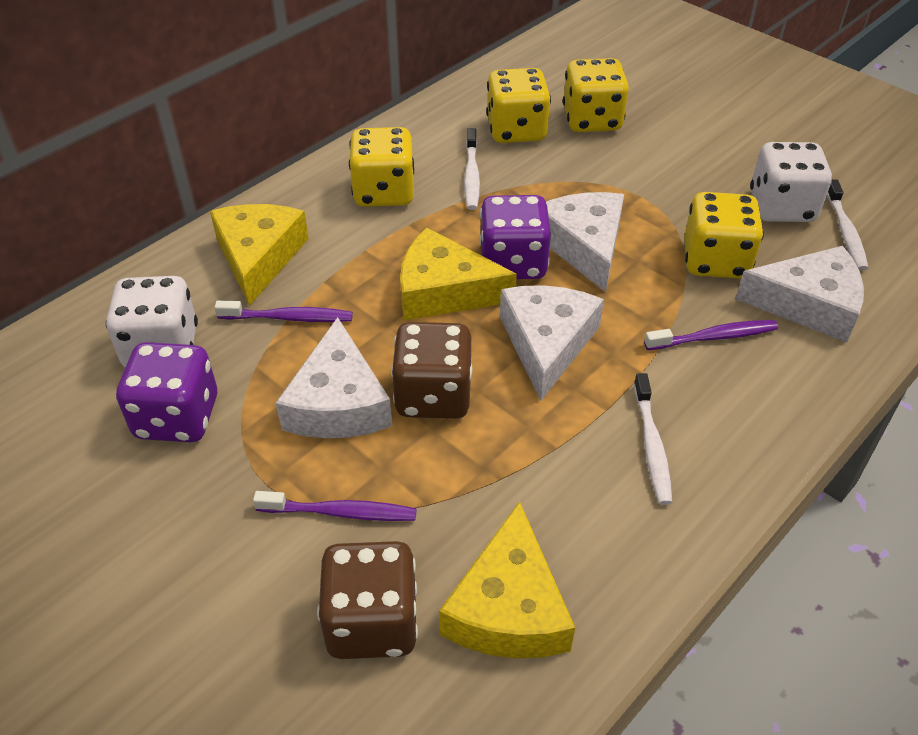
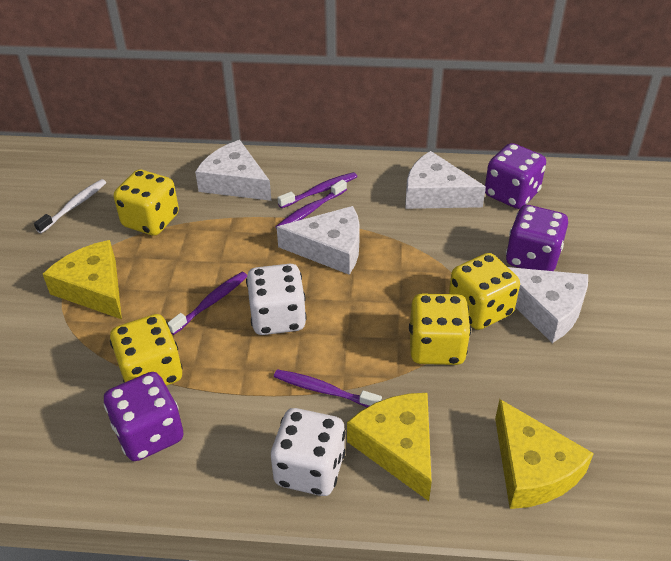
brown dice: 2 -> 0
purple dice: 2 -> 3
purple toothbrush: 3 -> 4
white toothbrush: 3 -> 1

